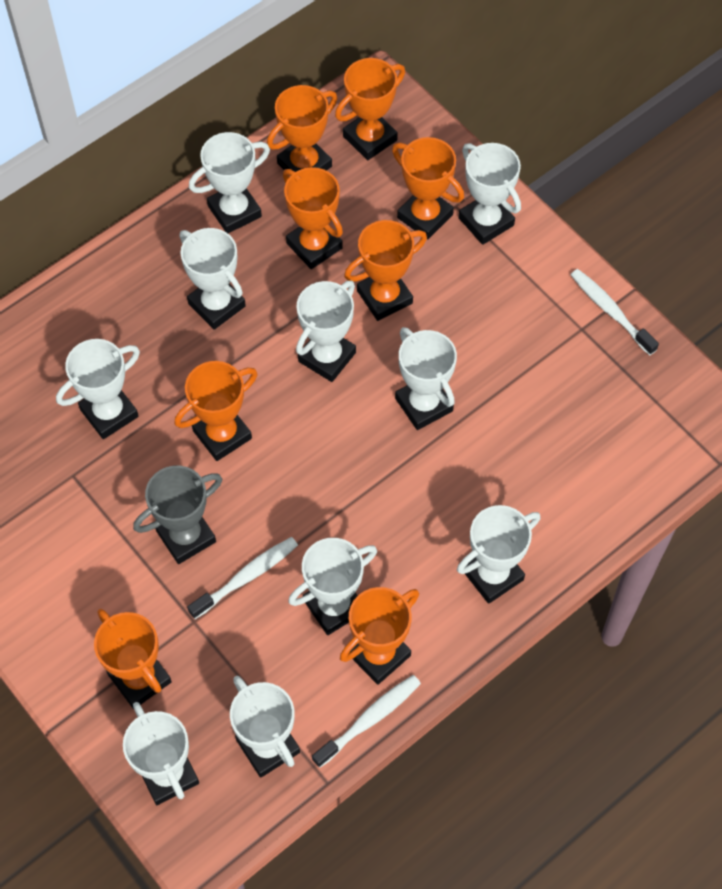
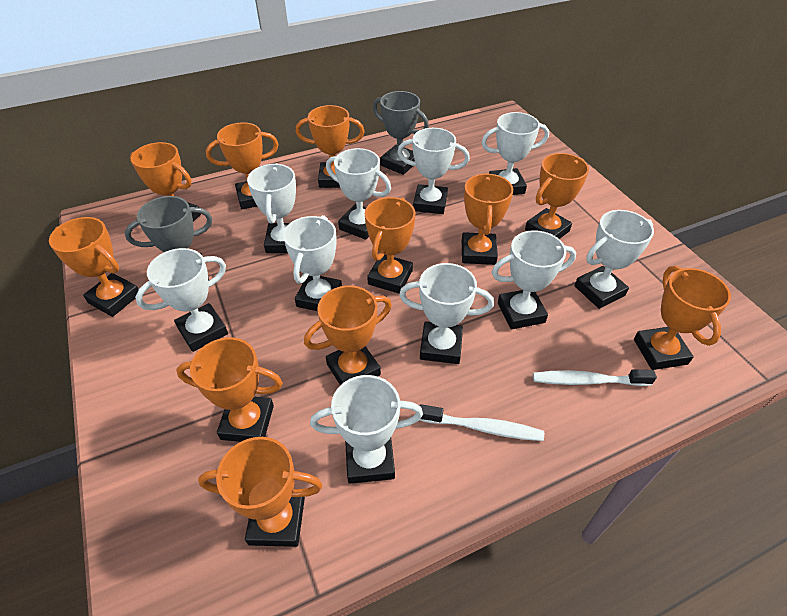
grey trophy: 1 -> 2
orange trophy: 8 -> 11
white toothbrush: 3 -> 2

